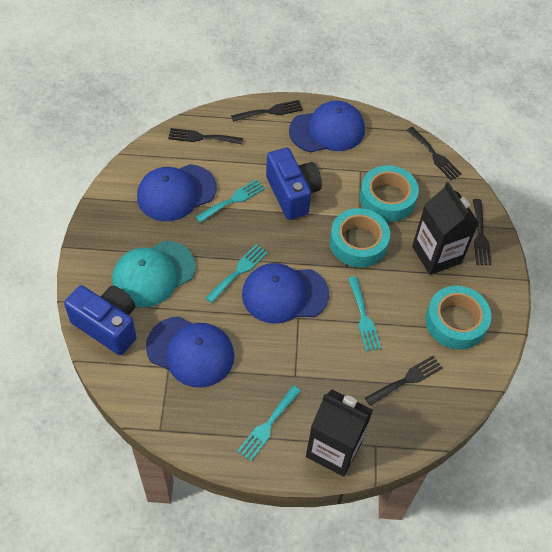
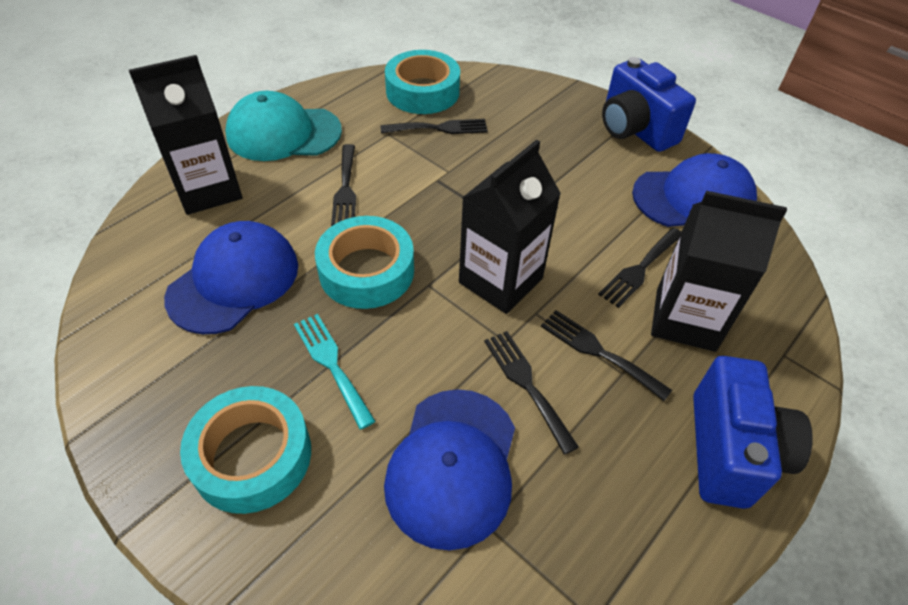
black carton: 2 -> 3
blue cap: 4 -> 3
turquoise fork: 4 -> 1

